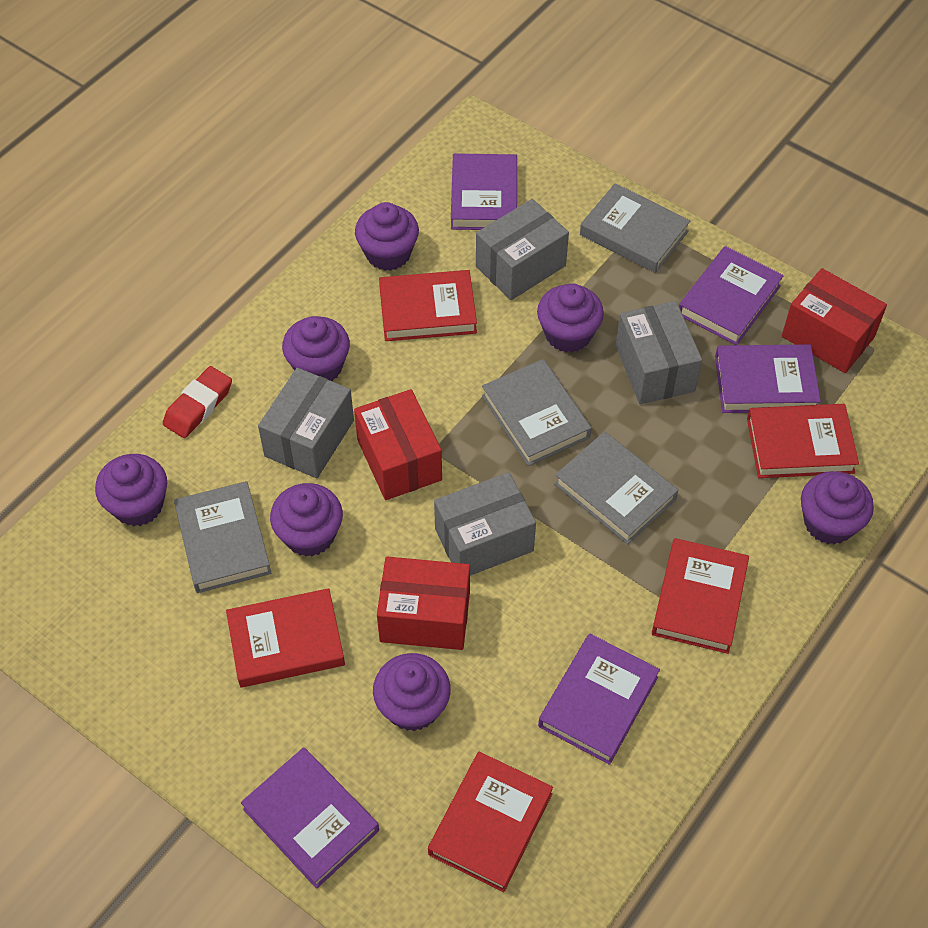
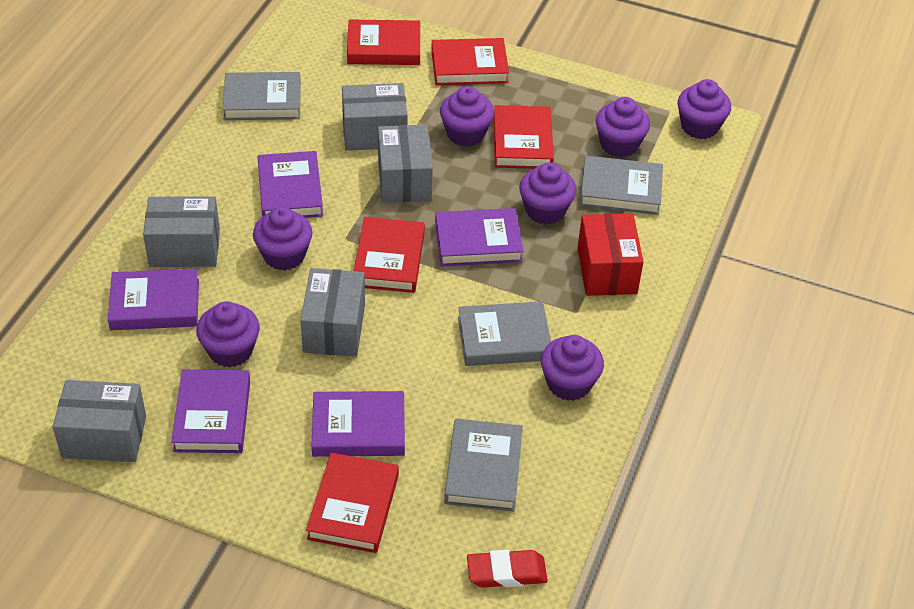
grey box: 4 -> 5
red box: 3 -> 1

